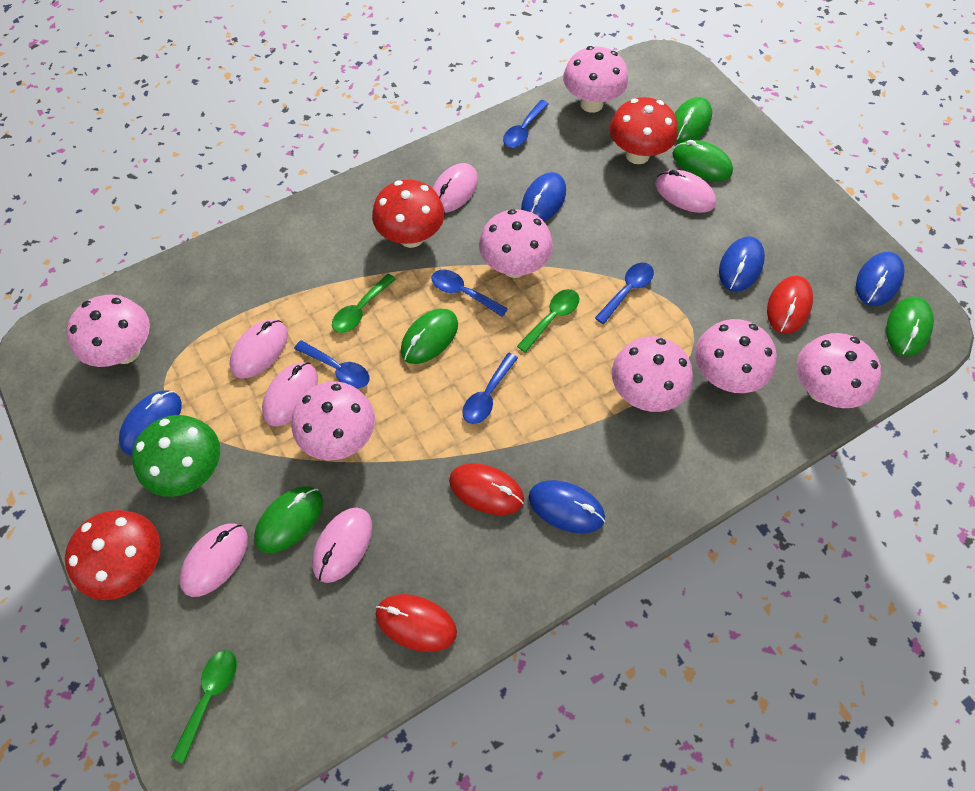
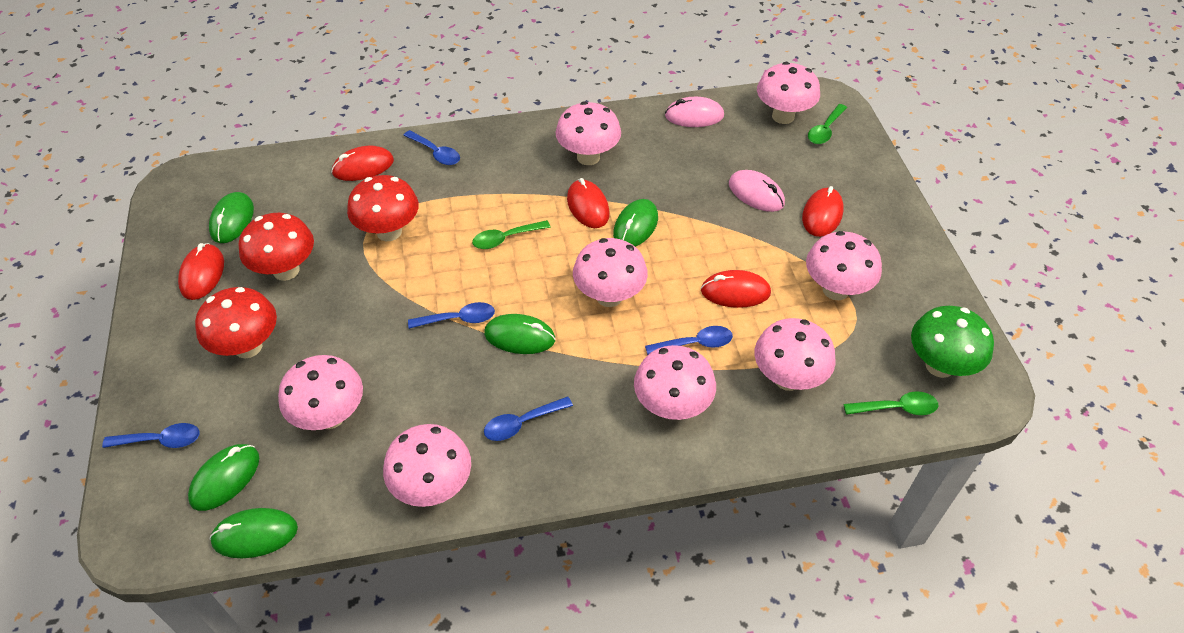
blue mouse: 5 -> 0
pink mouse: 6 -> 2
pink mushroom: 7 -> 8
red mouse: 3 -> 5

